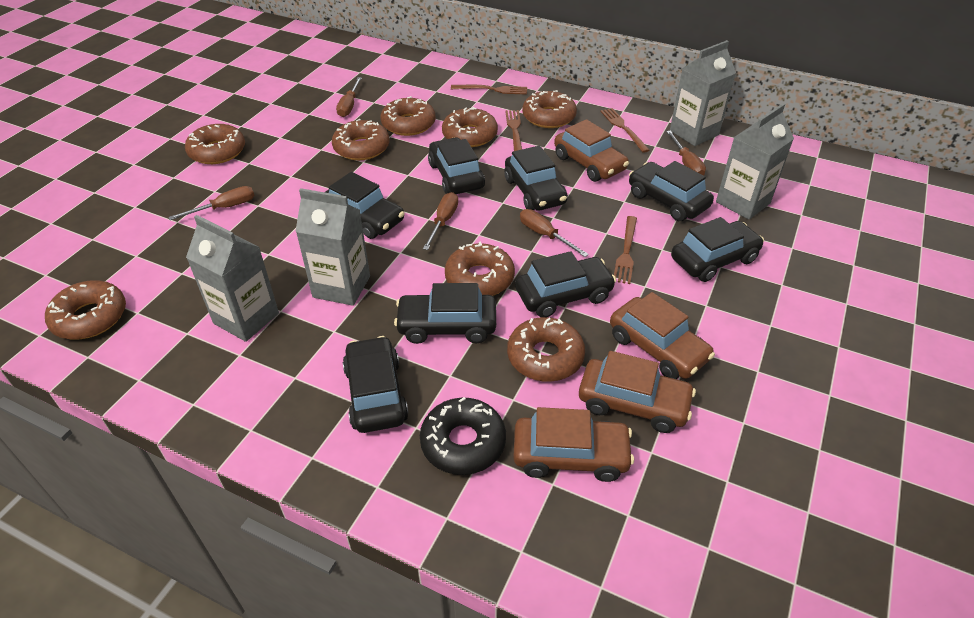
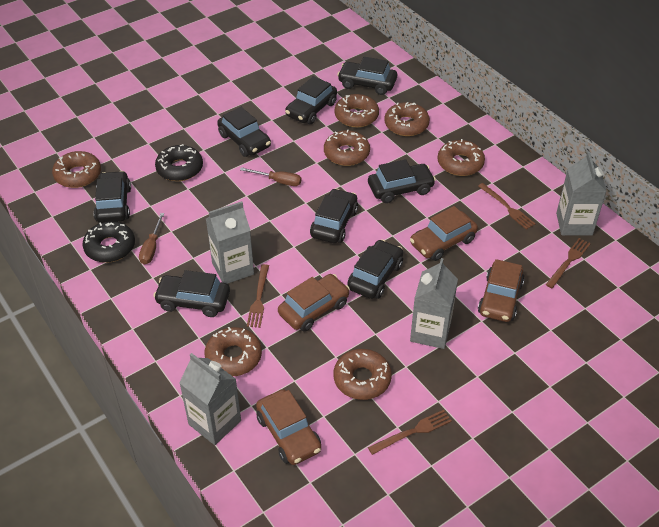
black donut: 1 -> 2
brown donut: 8 -> 7
brown screwdriver: 5 -> 2

